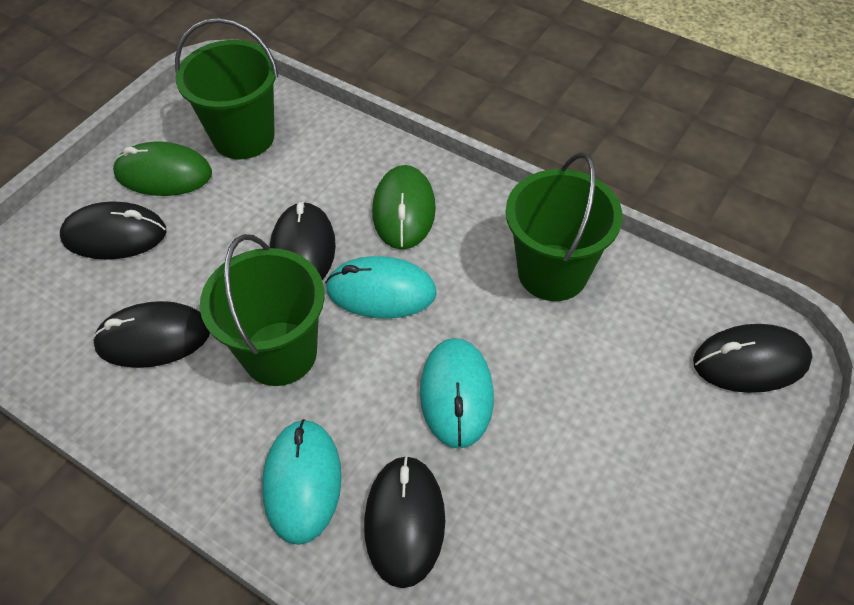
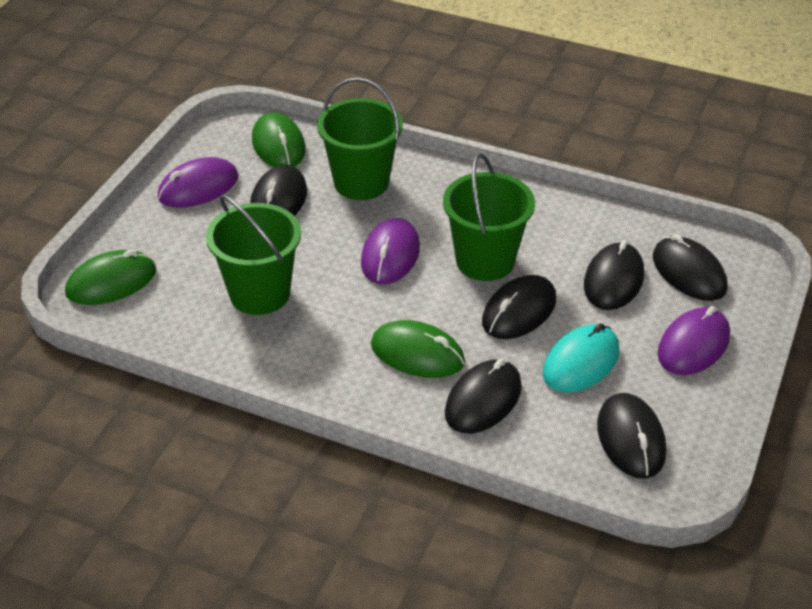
black mouse: 5 -> 6
green mouse: 2 -> 3
purple mouse: 0 -> 3
turquoise mouse: 3 -> 1

